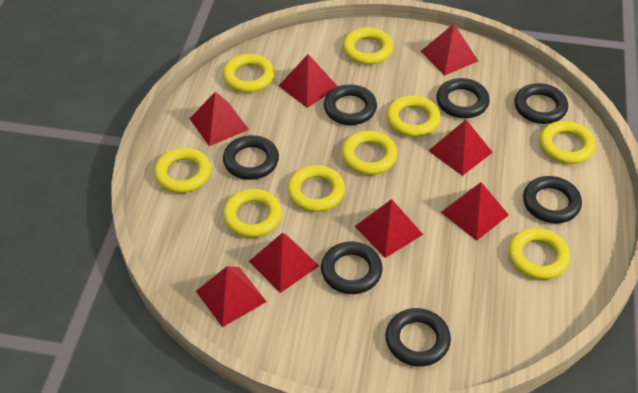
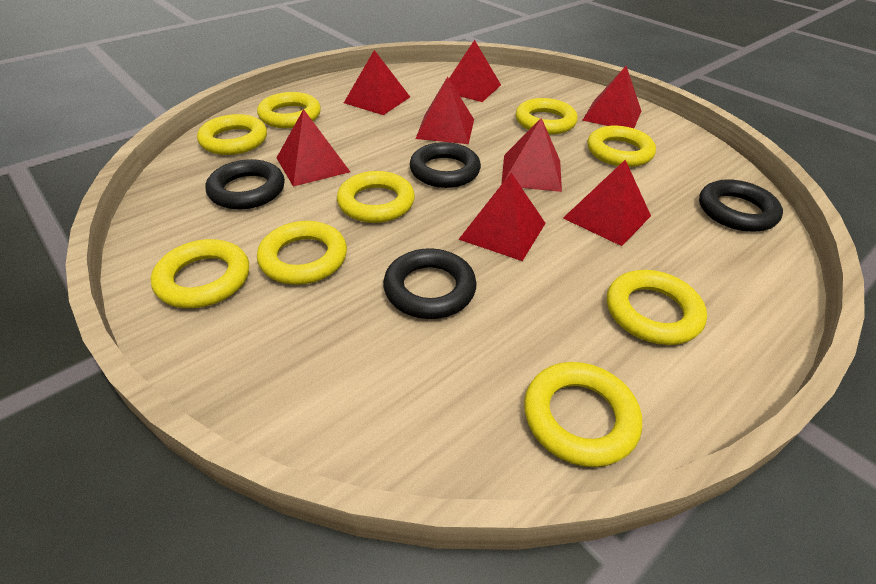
black ring: 7 -> 4

